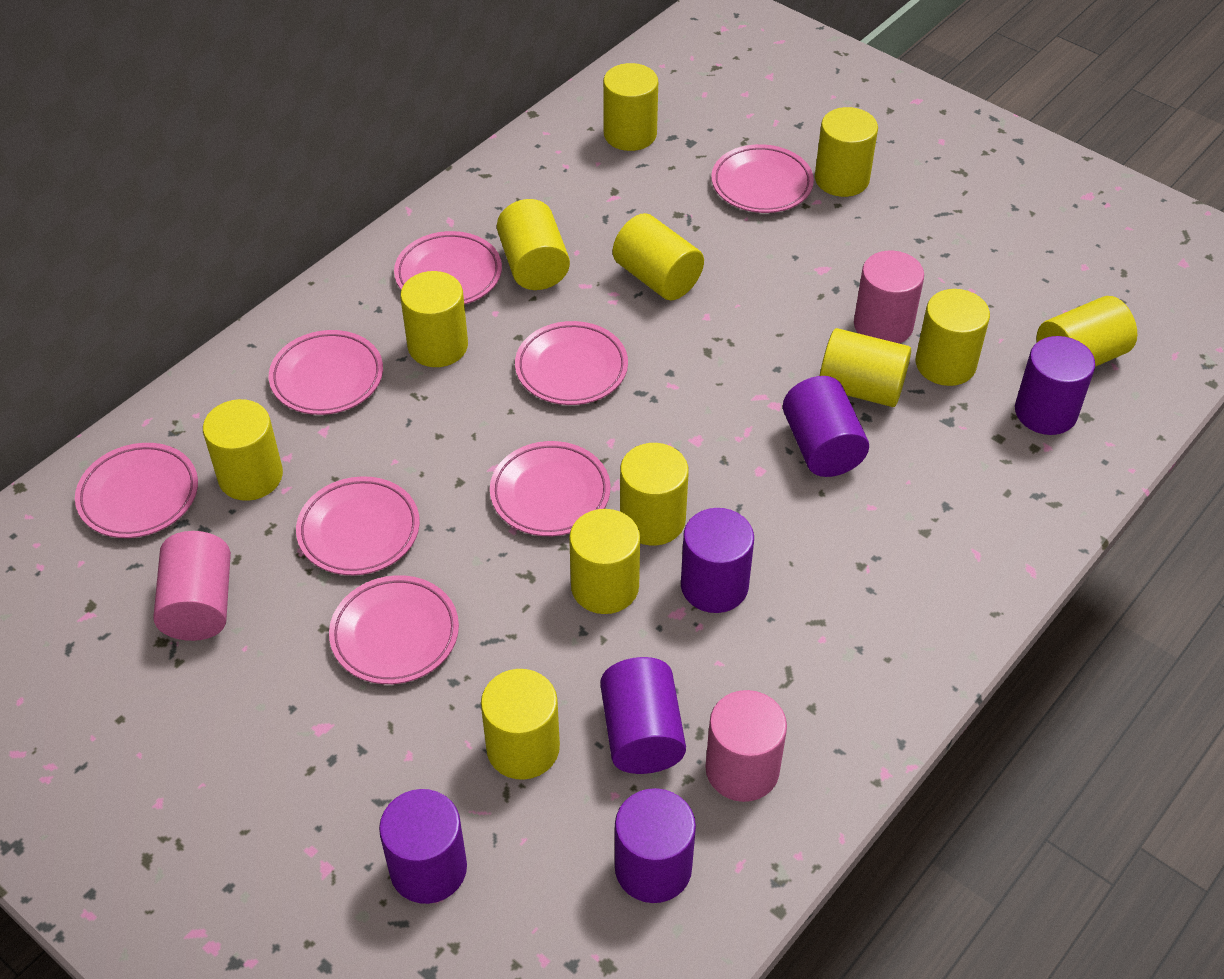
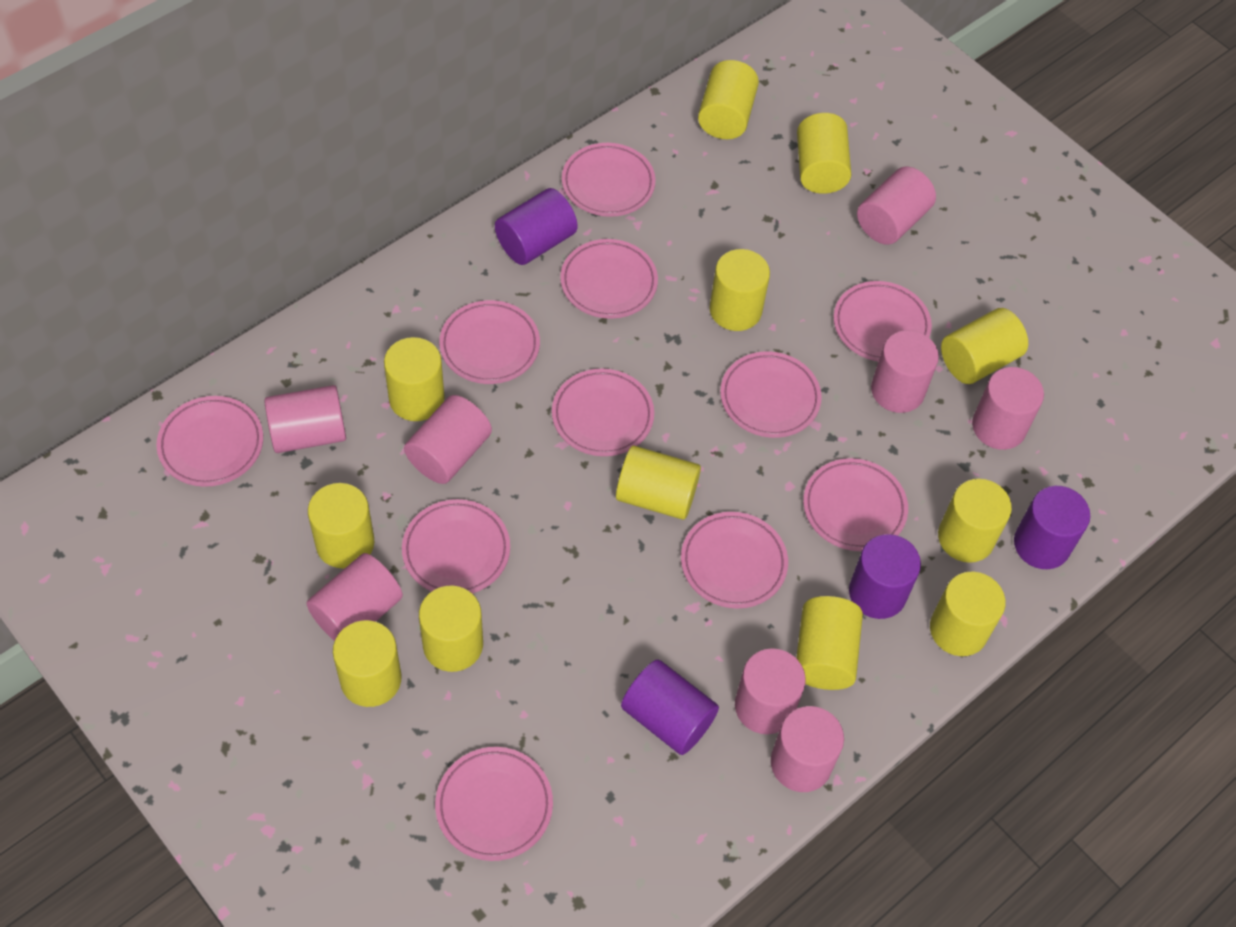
pink cylinder: 3 -> 8
pink plate: 8 -> 11
purple cylinder: 6 -> 4

